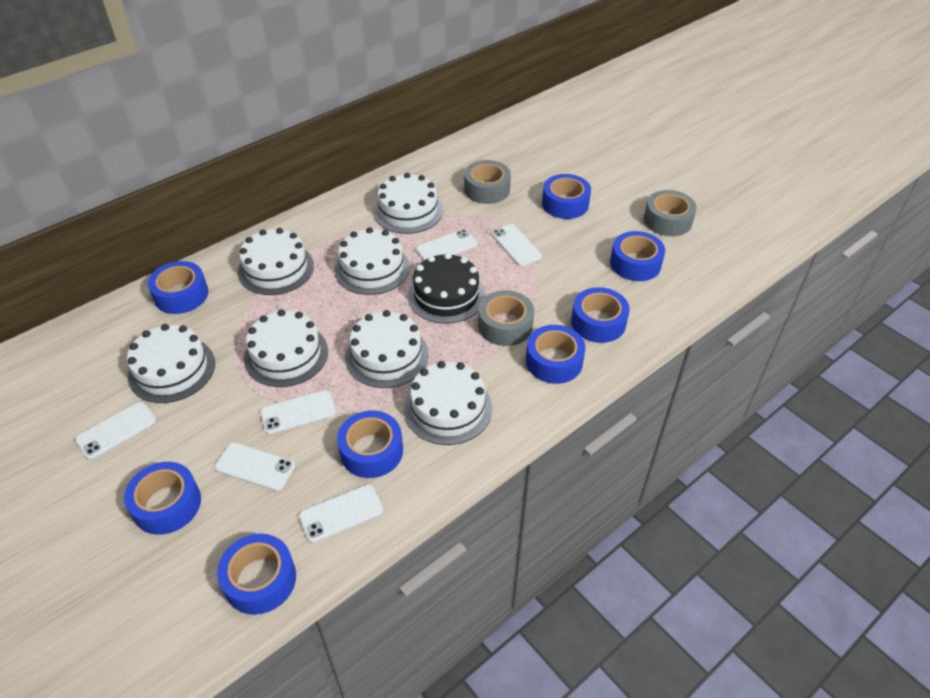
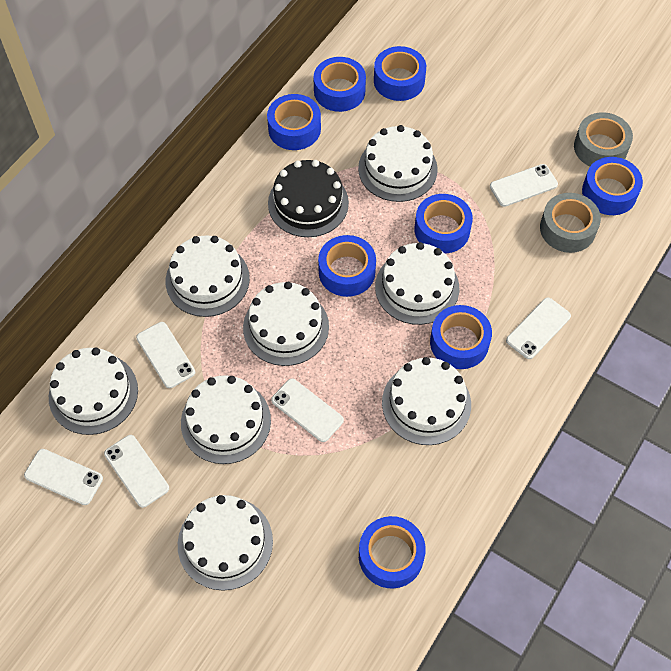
grey tape: 3 -> 2
white cake: 7 -> 8

